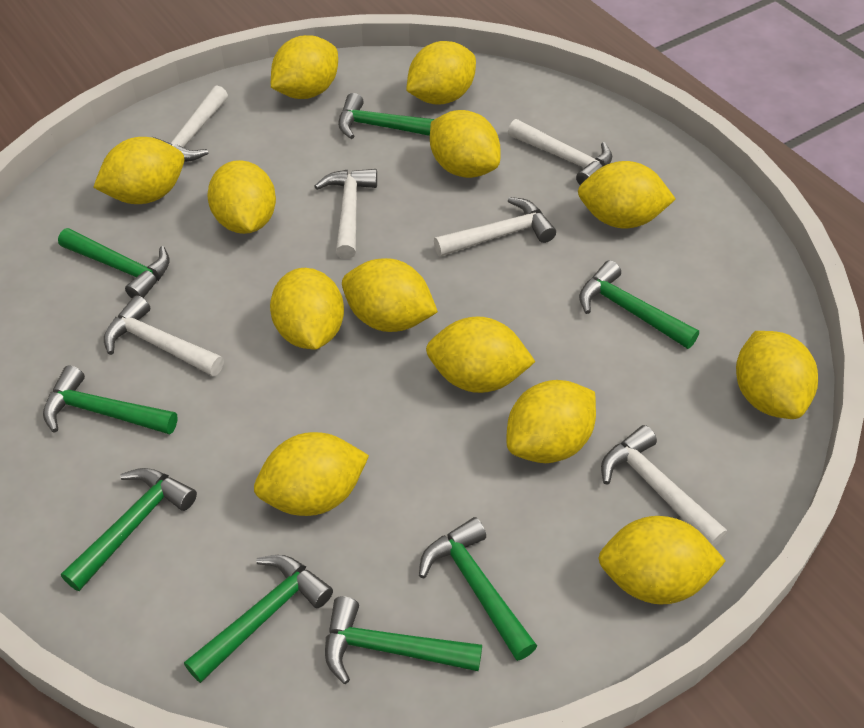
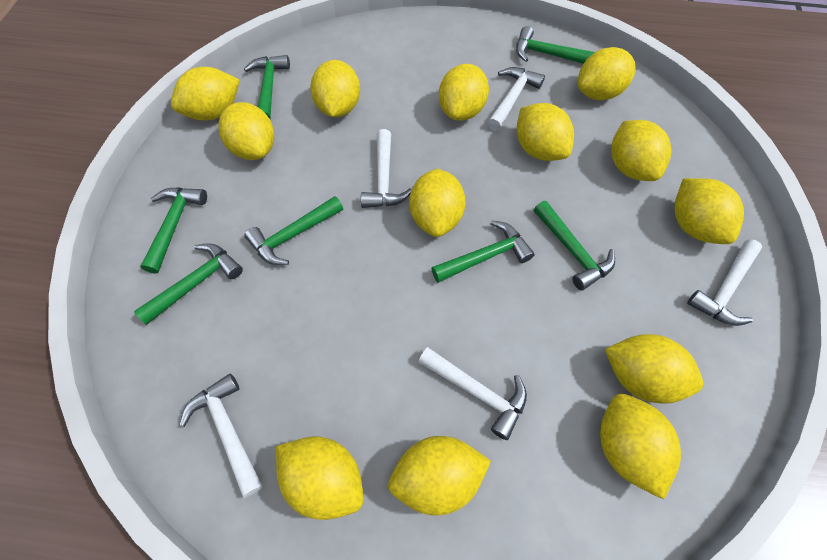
green hammer: 8 -> 7
white hammer: 6 -> 5

